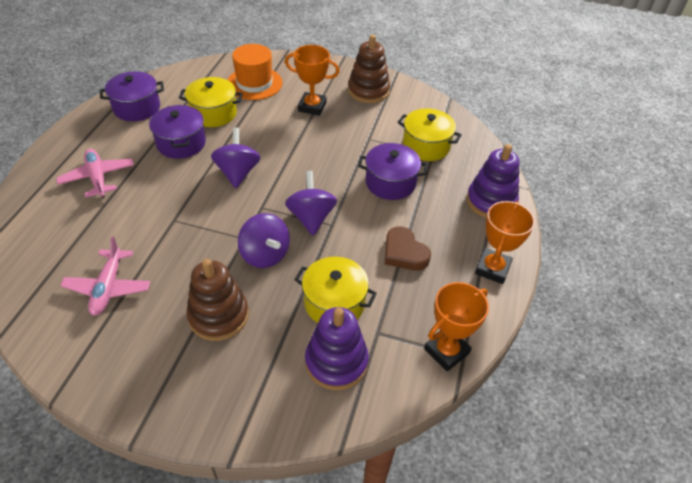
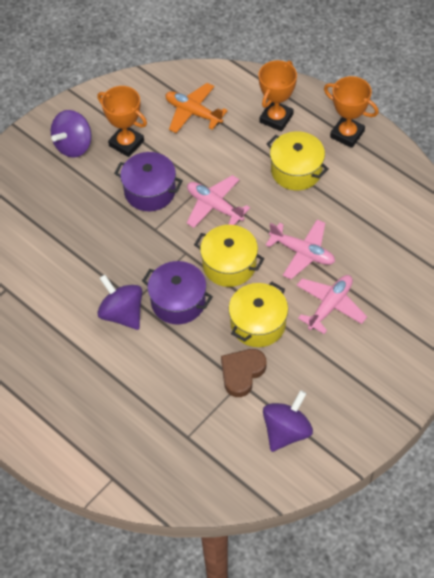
brown stacking toy: 2 -> 0
orange hat: 1 -> 0
orange plane: 0 -> 1
pink plane: 2 -> 3
purple pot: 3 -> 2
purple stacking toy: 2 -> 0

